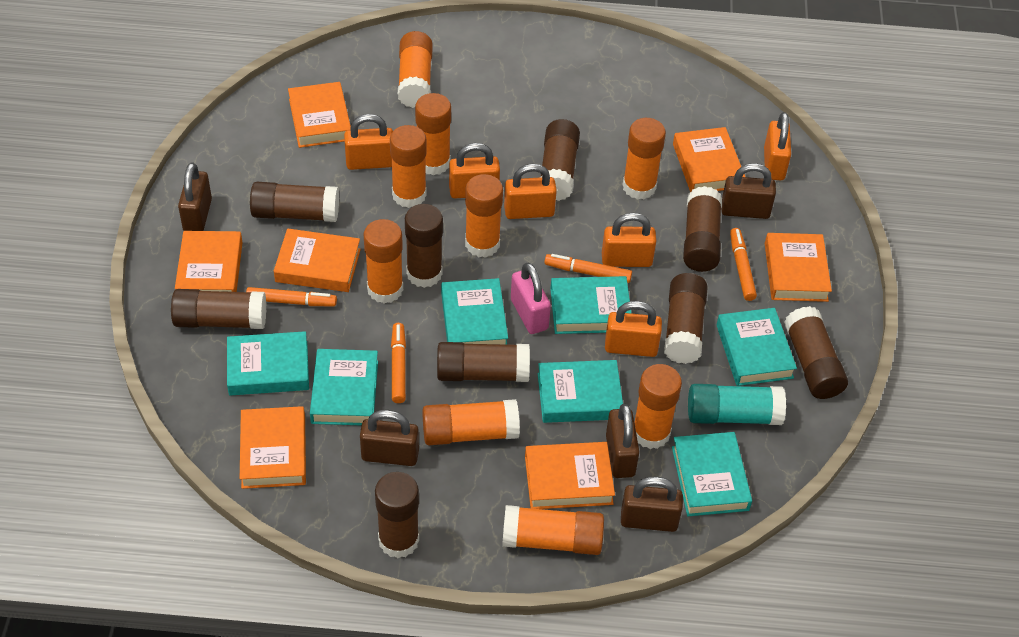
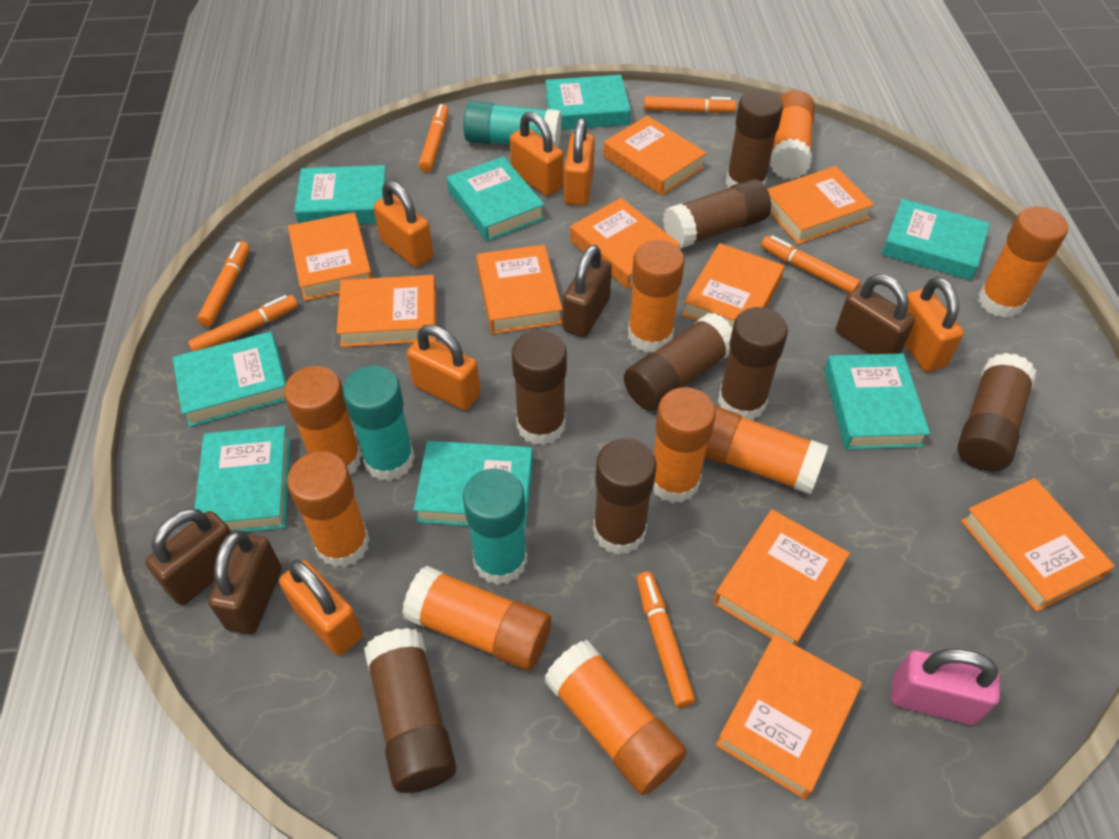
brown glue stick: 9 -> 8
brown padlock: 5 -> 4
orange book: 7 -> 10
orange marker: 4 -> 6
turquoise book: 7 -> 8
turquoise glue stick: 1 -> 3

